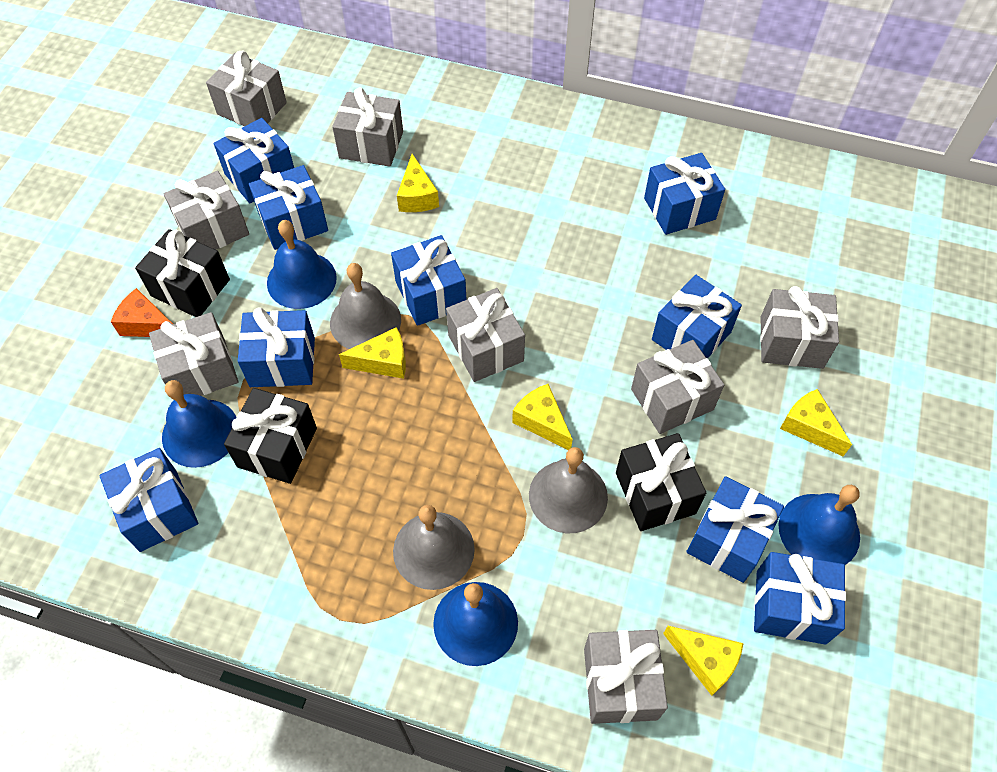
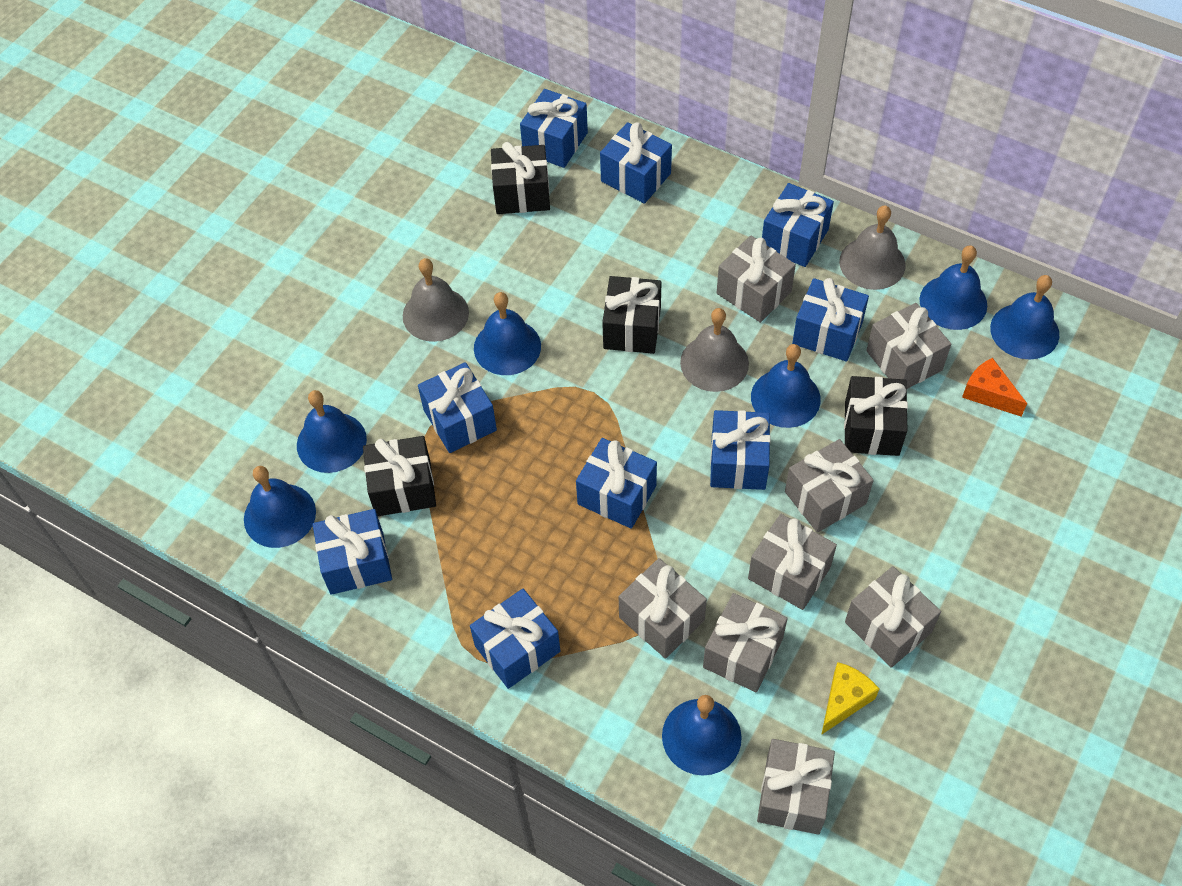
black gift: 3 -> 4
blue bell: 4 -> 7
yellow cheese: 5 -> 1

